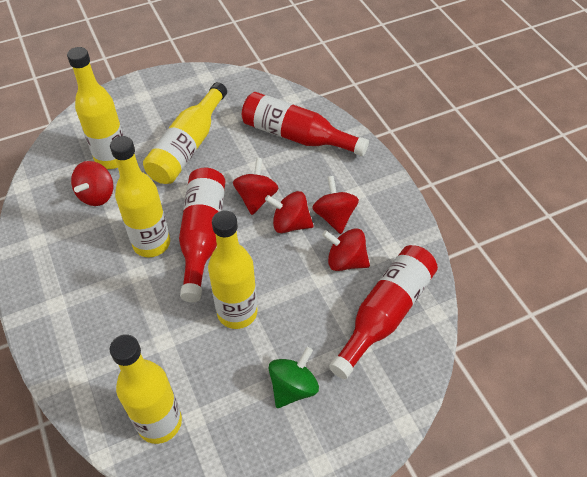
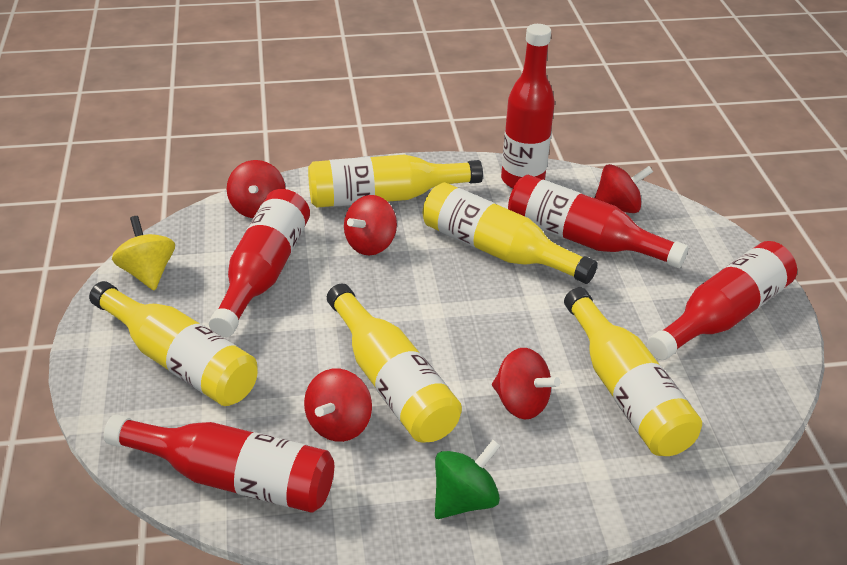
red bottle: 3 -> 5
yellow spinning top: 0 -> 1

